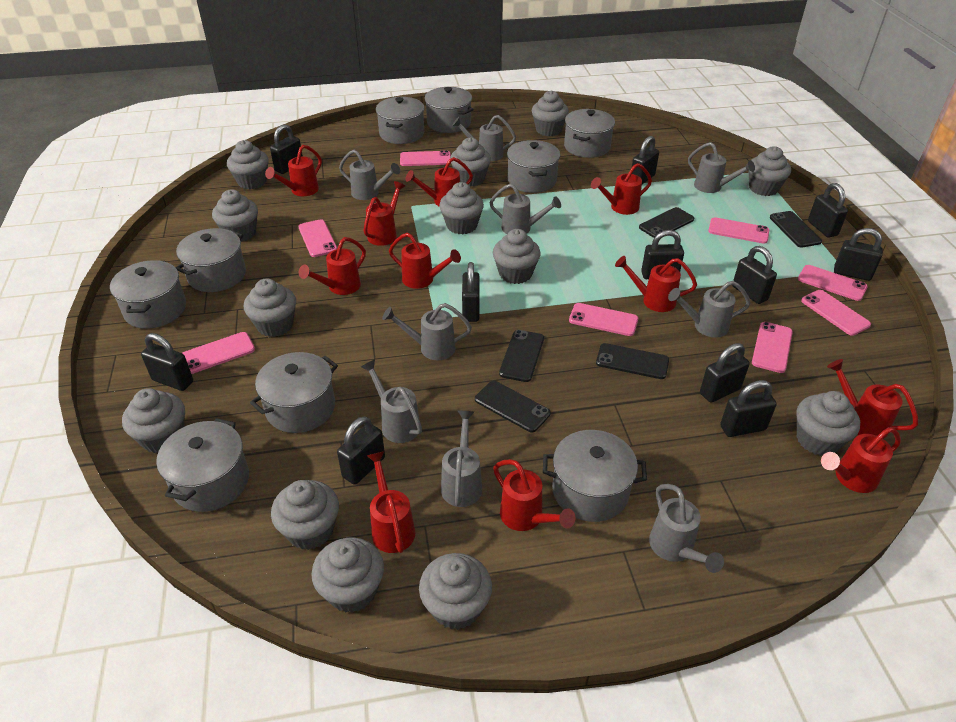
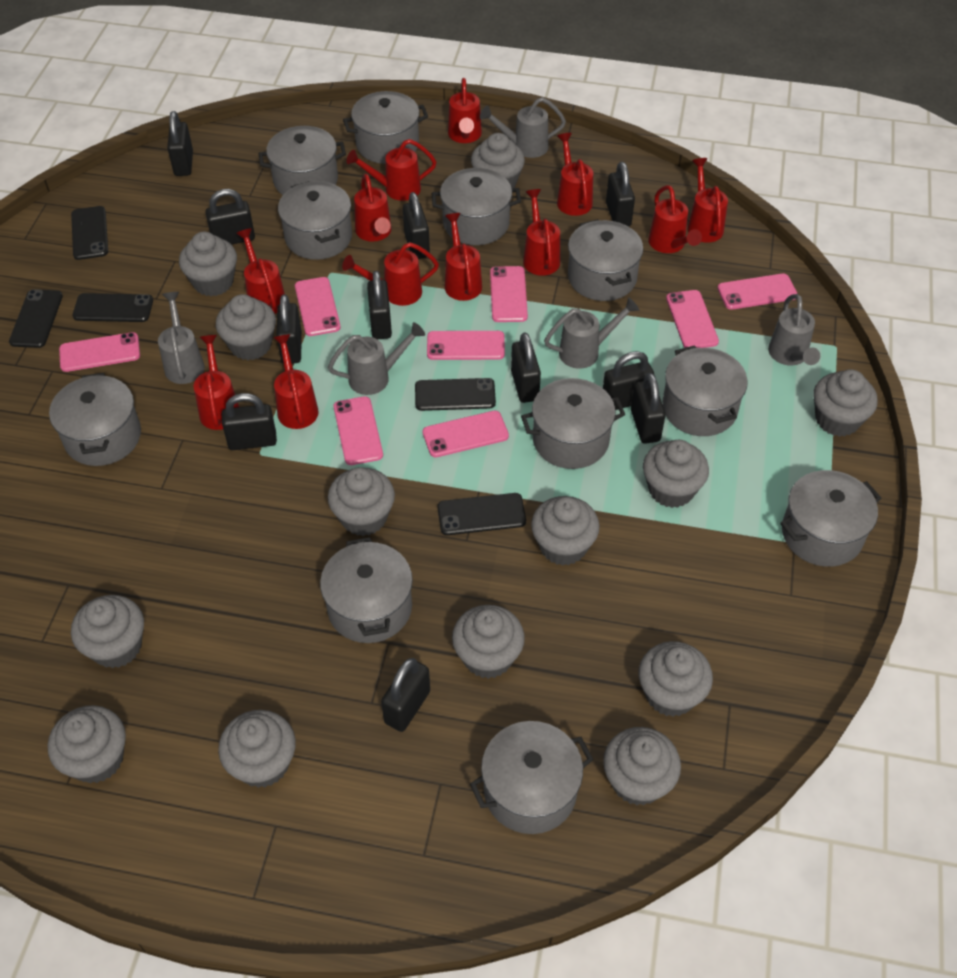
grey pot: 9 -> 11
grey watering can: 9 -> 5
red watering can: 11 -> 12

